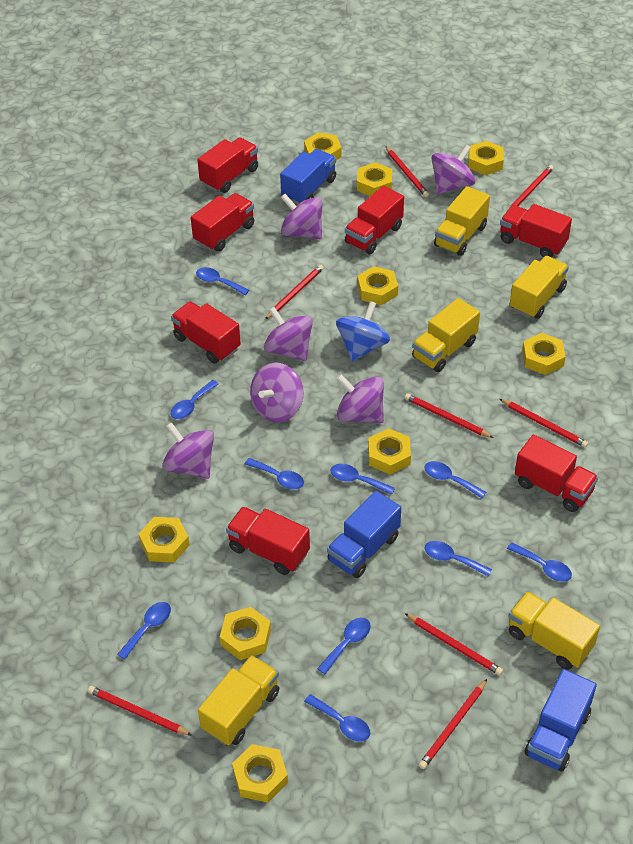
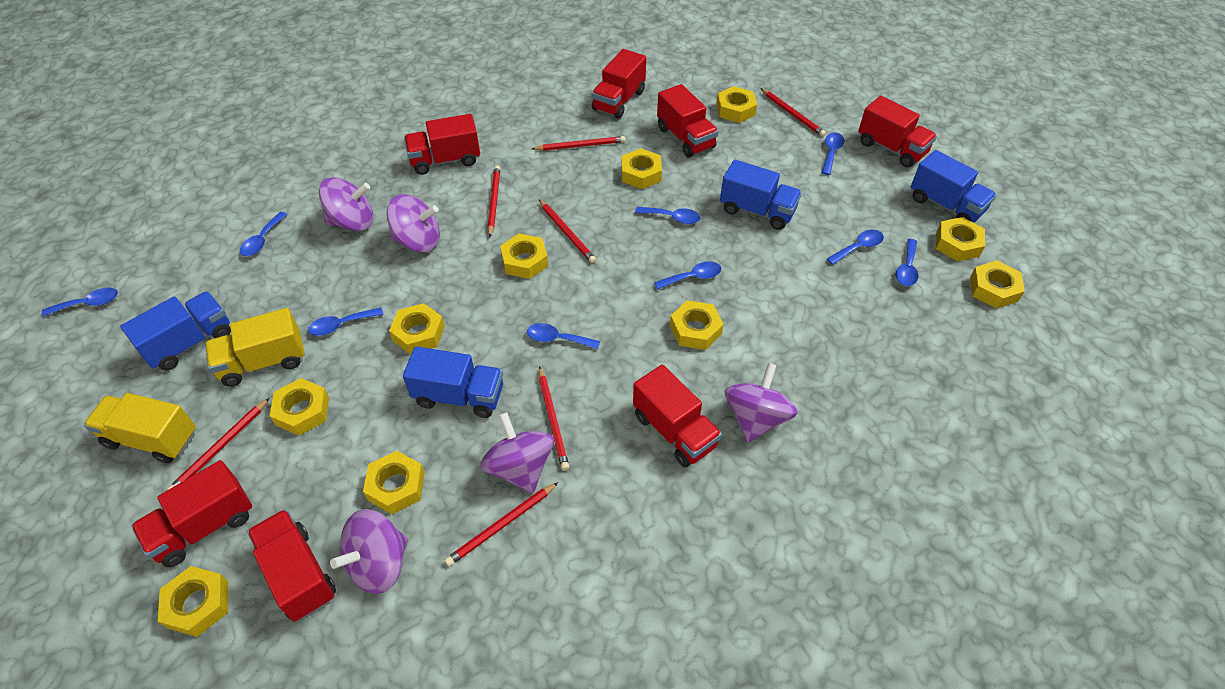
blue spinning top: 1 -> 0
blue spoon: 10 -> 9
blue truck: 3 -> 4
purple spinning top: 6 -> 5
red pencil: 8 -> 7
yellow nut: 9 -> 10
yellow truck: 5 -> 2

